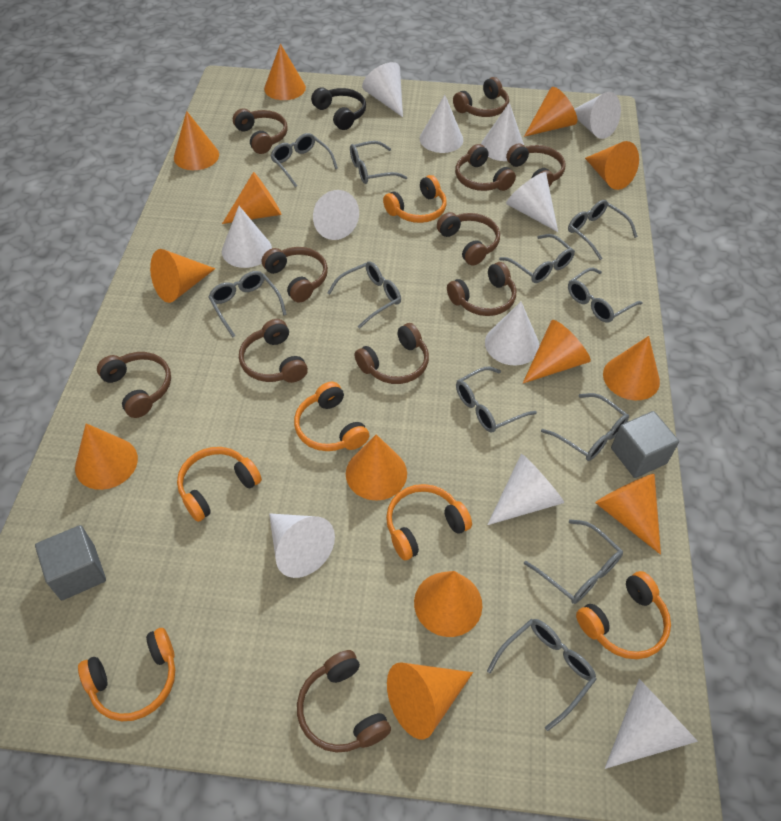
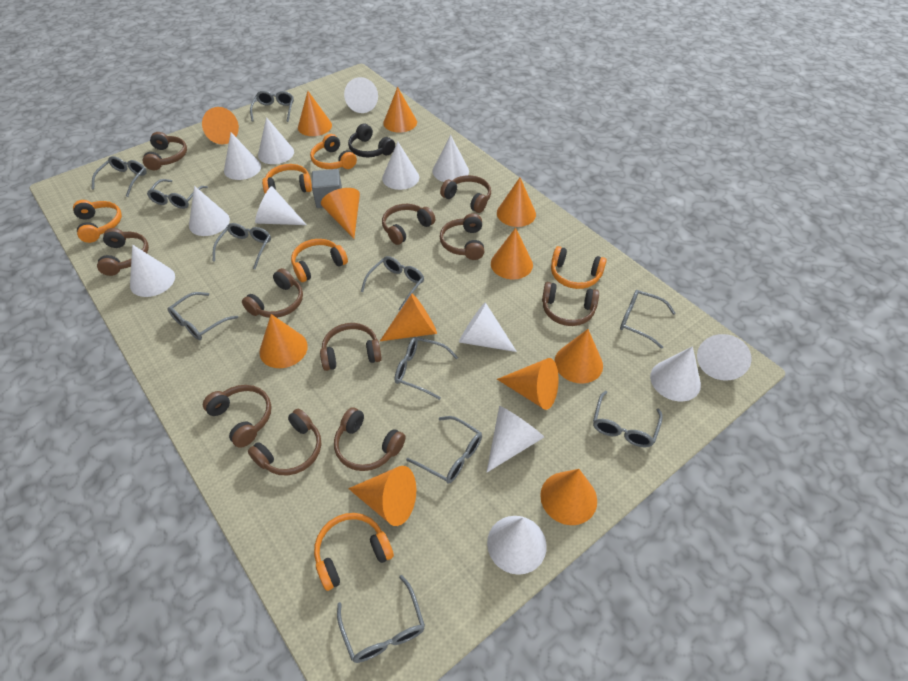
grey cube: 2 -> 1
orange cone: 13 -> 12
white cone: 11 -> 13

